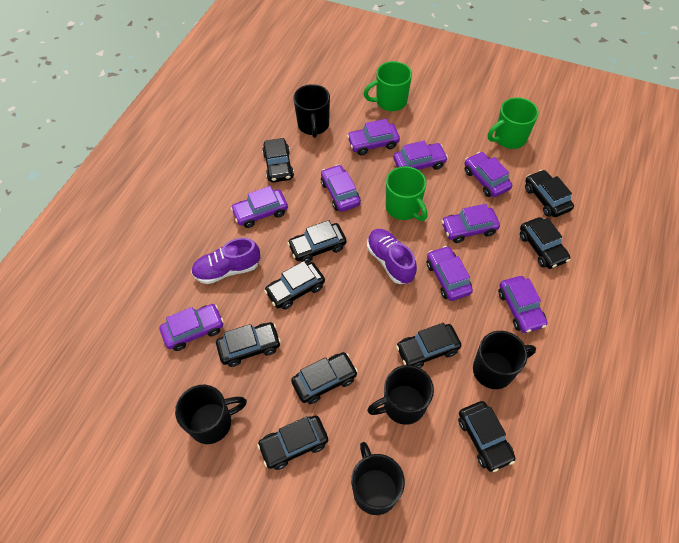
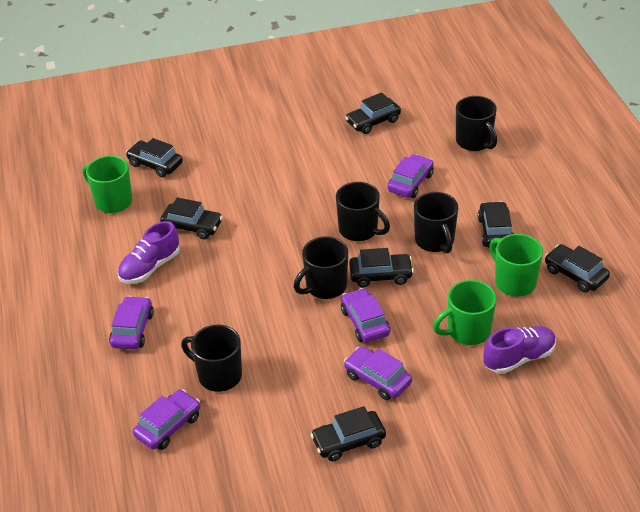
black car: 10 -> 7
purple car: 9 -> 5

